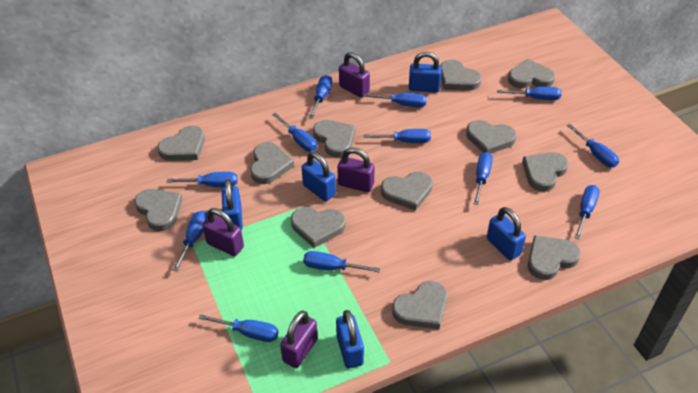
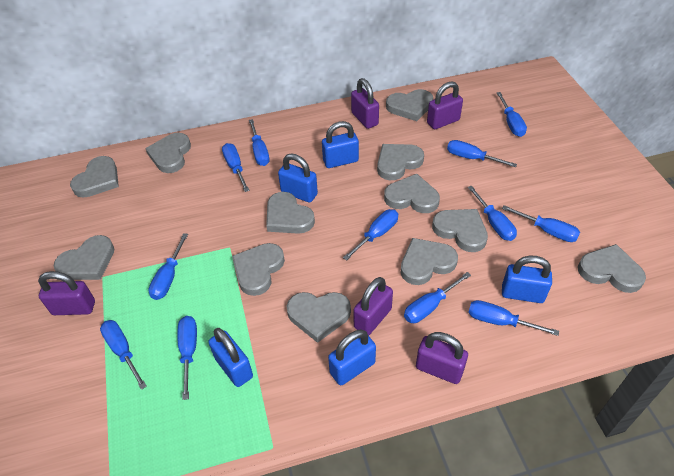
purple padlock: 4 -> 5

